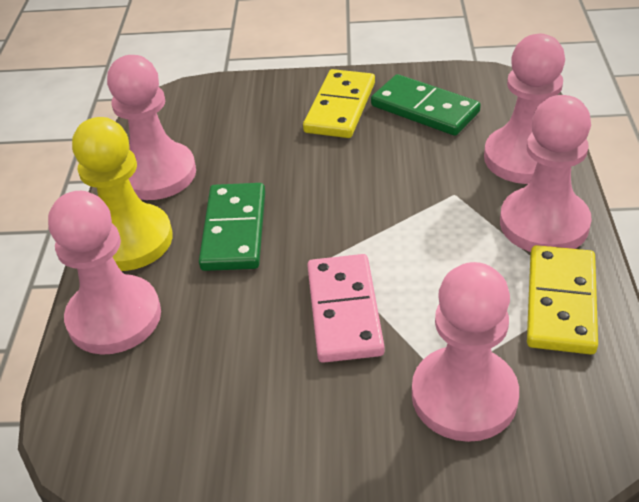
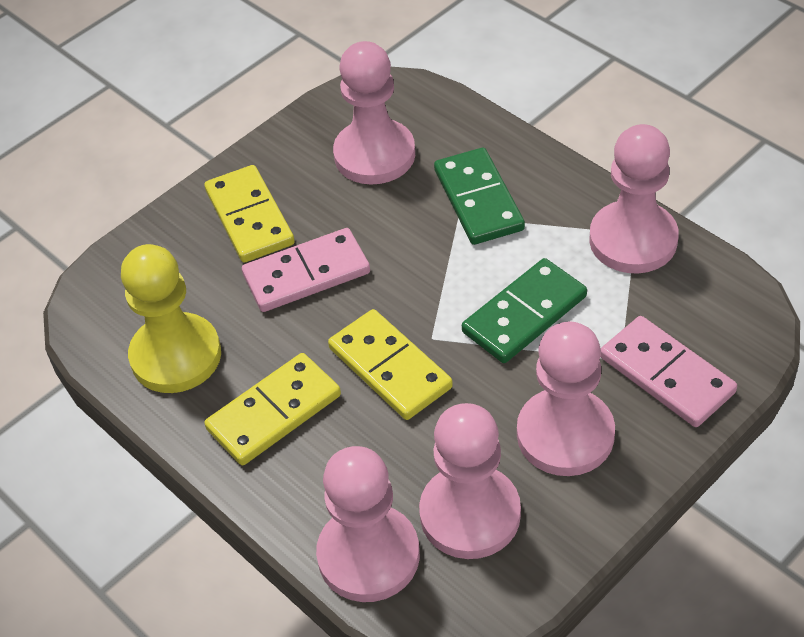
pink domino: 1 -> 2
yellow domino: 2 -> 3

